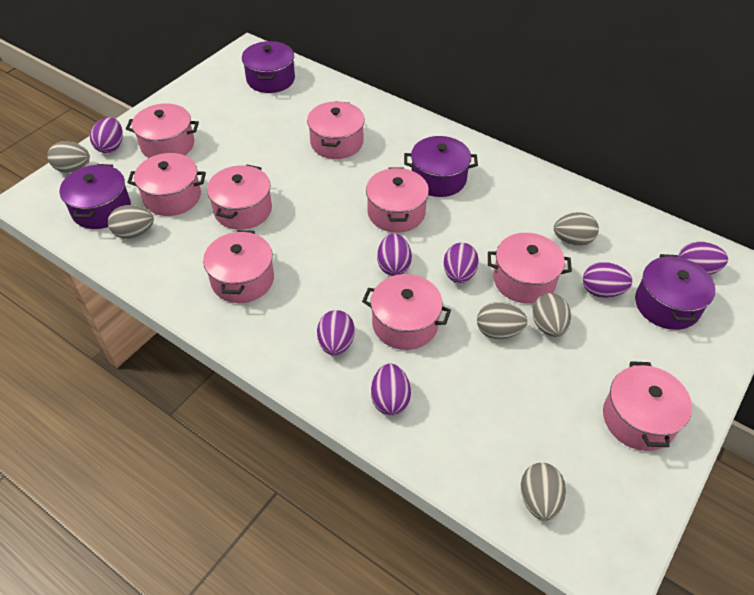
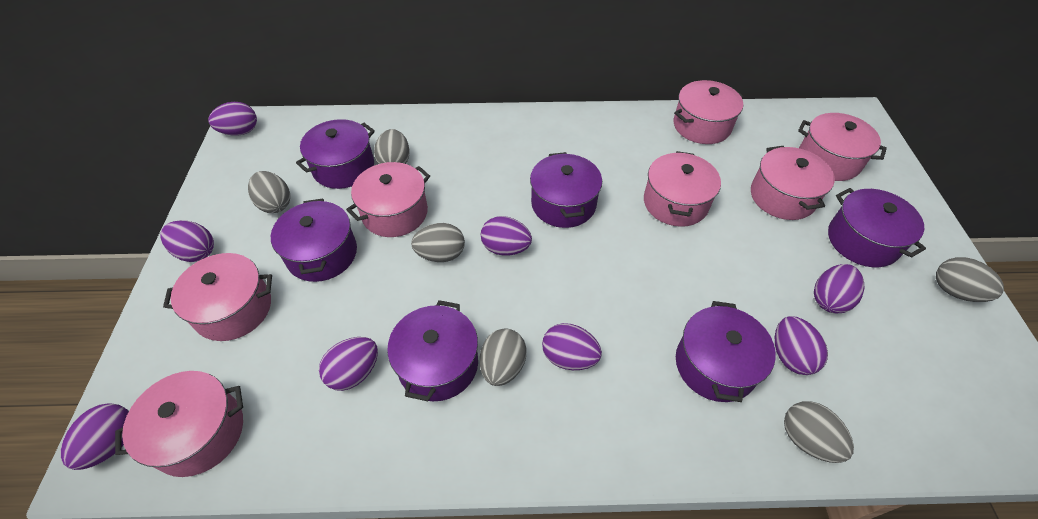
pink pot: 9 -> 7
purple egg: 7 -> 8
purple pot: 4 -> 6

